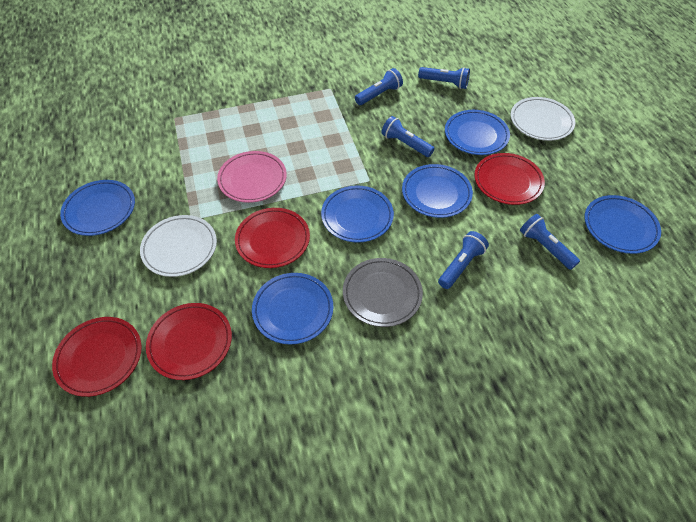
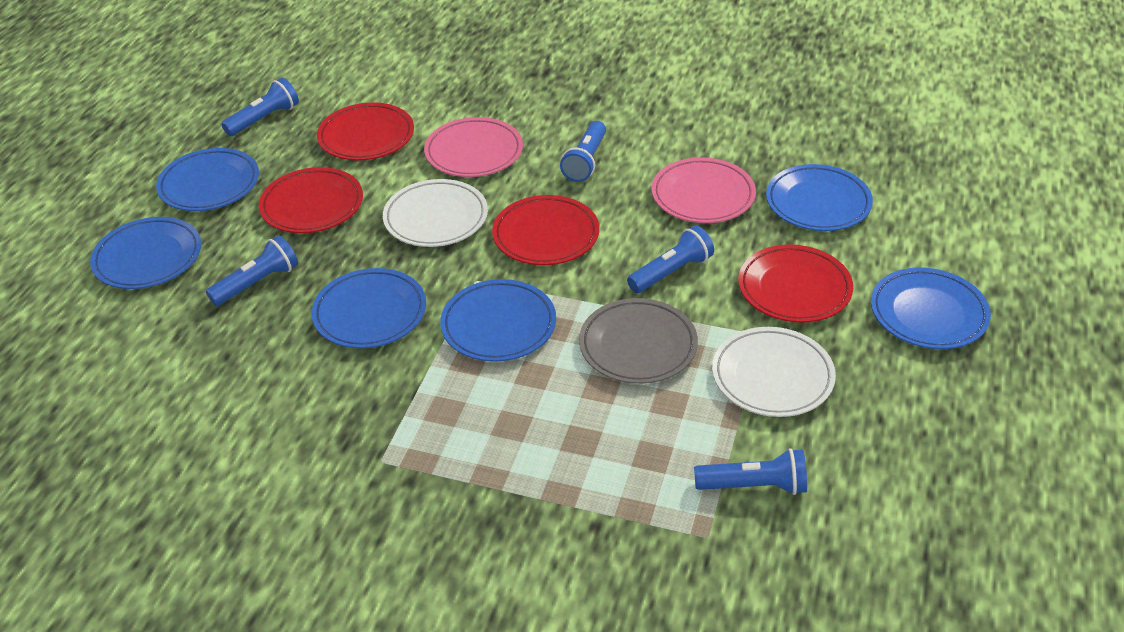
pink plate: 1 -> 2

